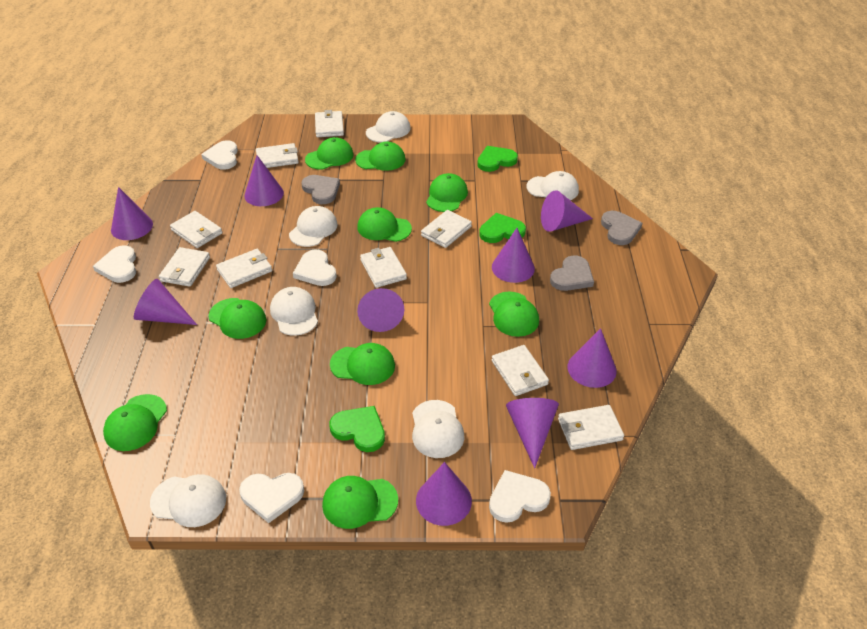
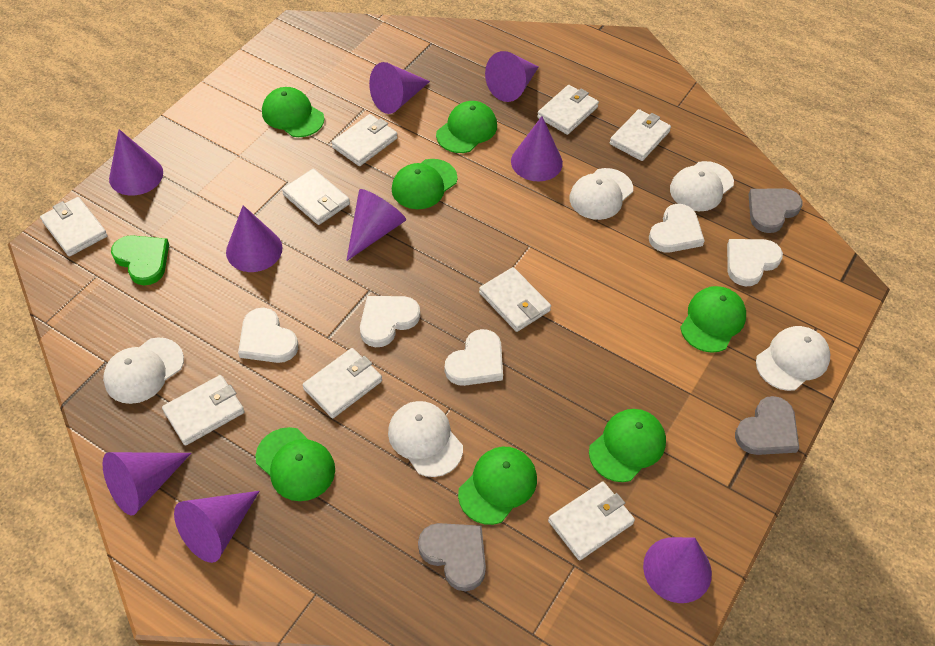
green cap: 9 -> 7
green heart: 3 -> 1
white cap: 6 -> 5

